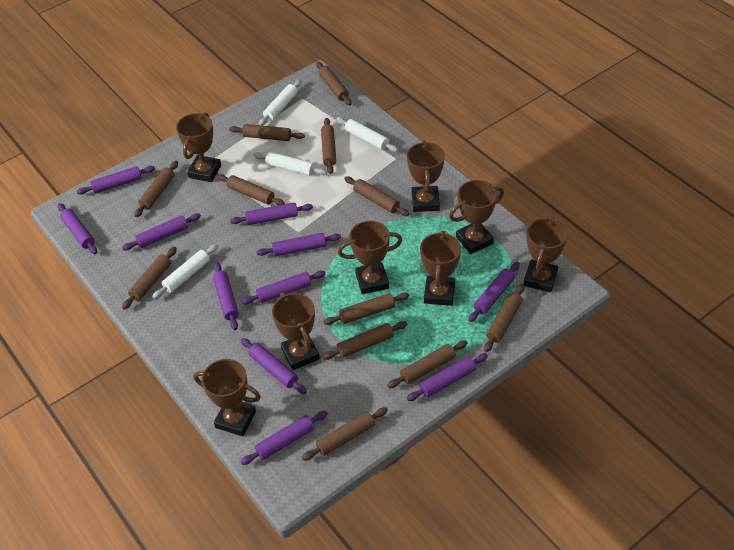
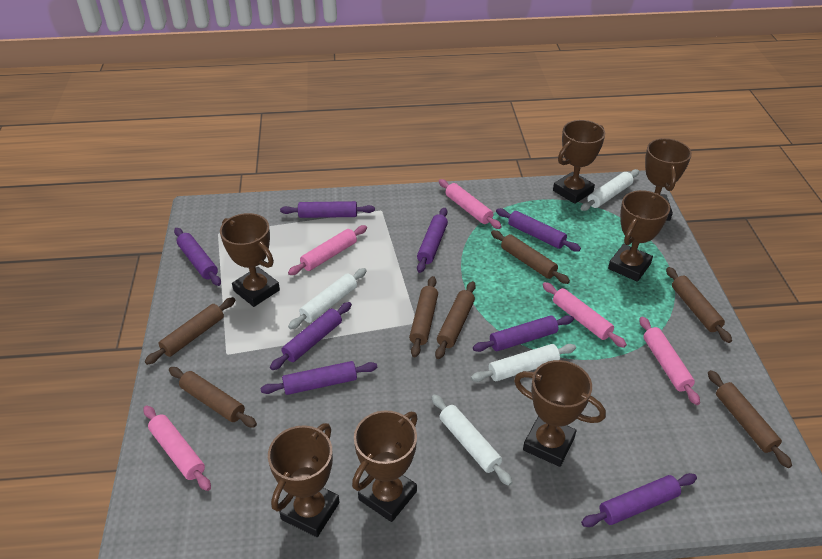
brown rolling pin: 12 -> 7
brown trophy: 8 -> 7
pink rolling pin: 0 -> 5
purple rolling pin: 11 -> 8

